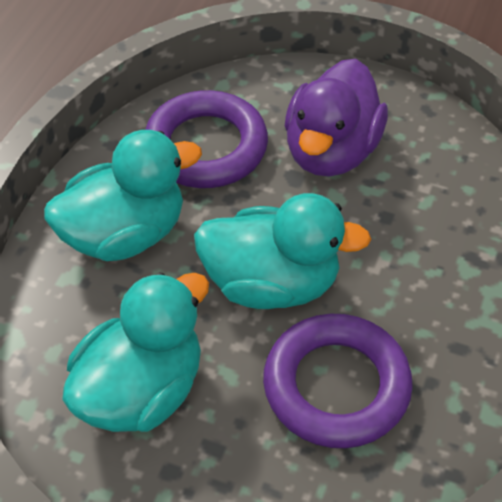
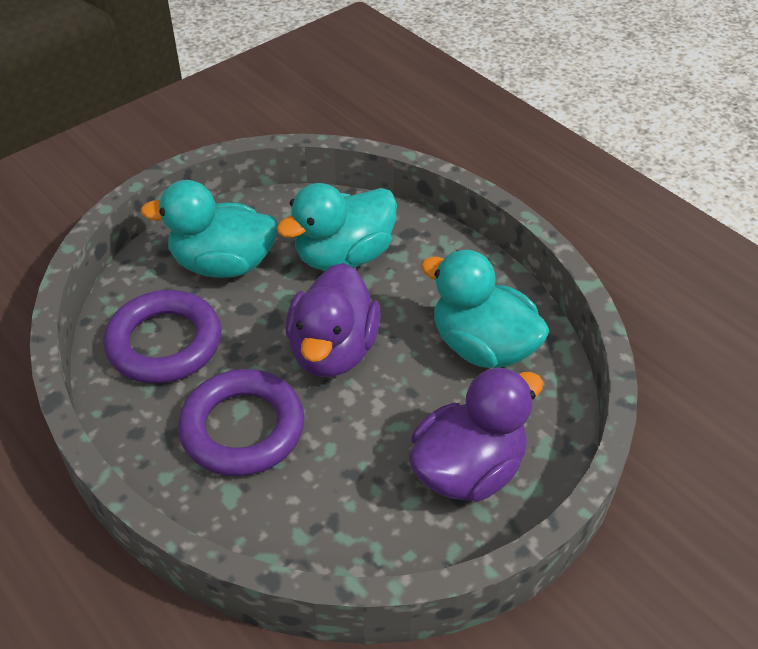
purple duck: 1 -> 2

